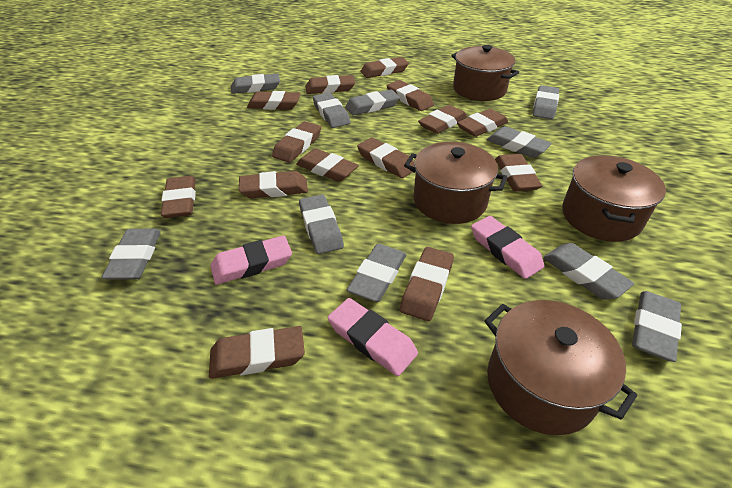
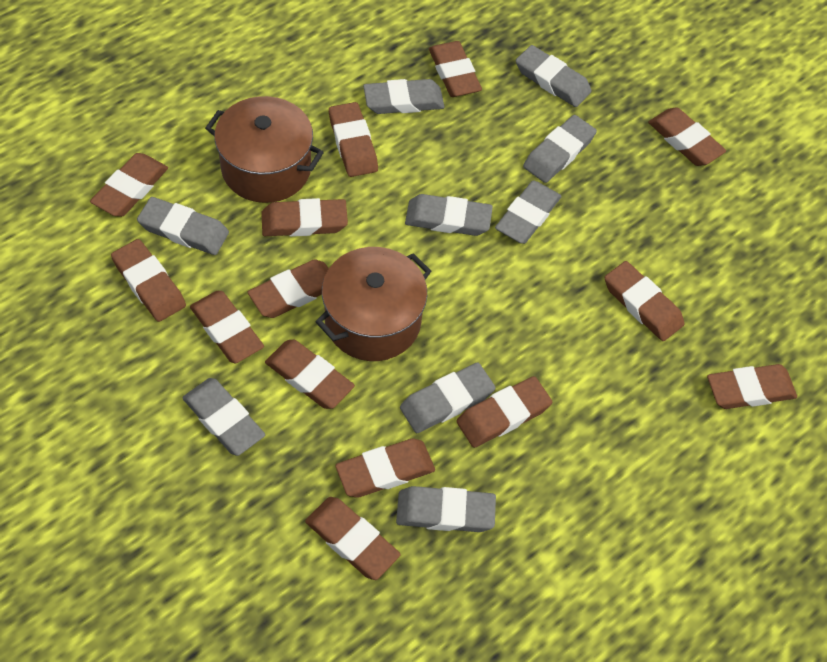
brown pot: 4 -> 2
grey eraser: 10 -> 9
pink eraser: 3 -> 0

